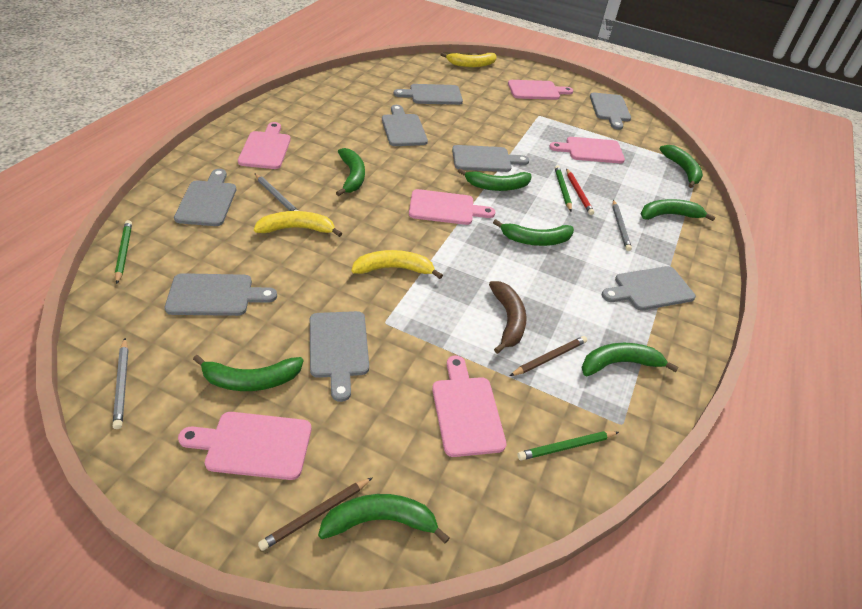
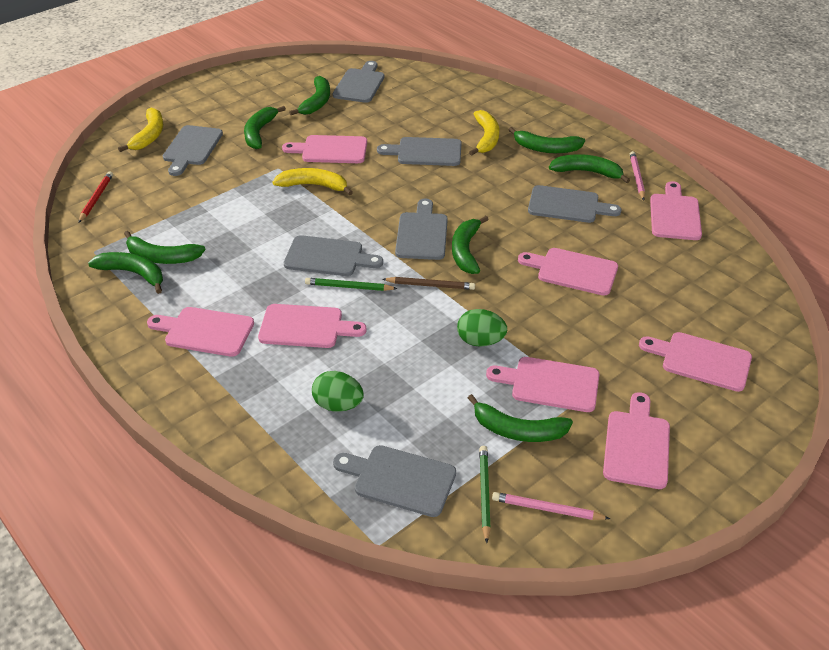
brown banana: 1 -> 0
brown pencil: 2 -> 1
green egg: 0 -> 2
green pencil: 3 -> 2
grey cutting board: 8 -> 7
grey pencil: 3 -> 0
pink cutting board: 6 -> 8
pink pencil: 0 -> 2

